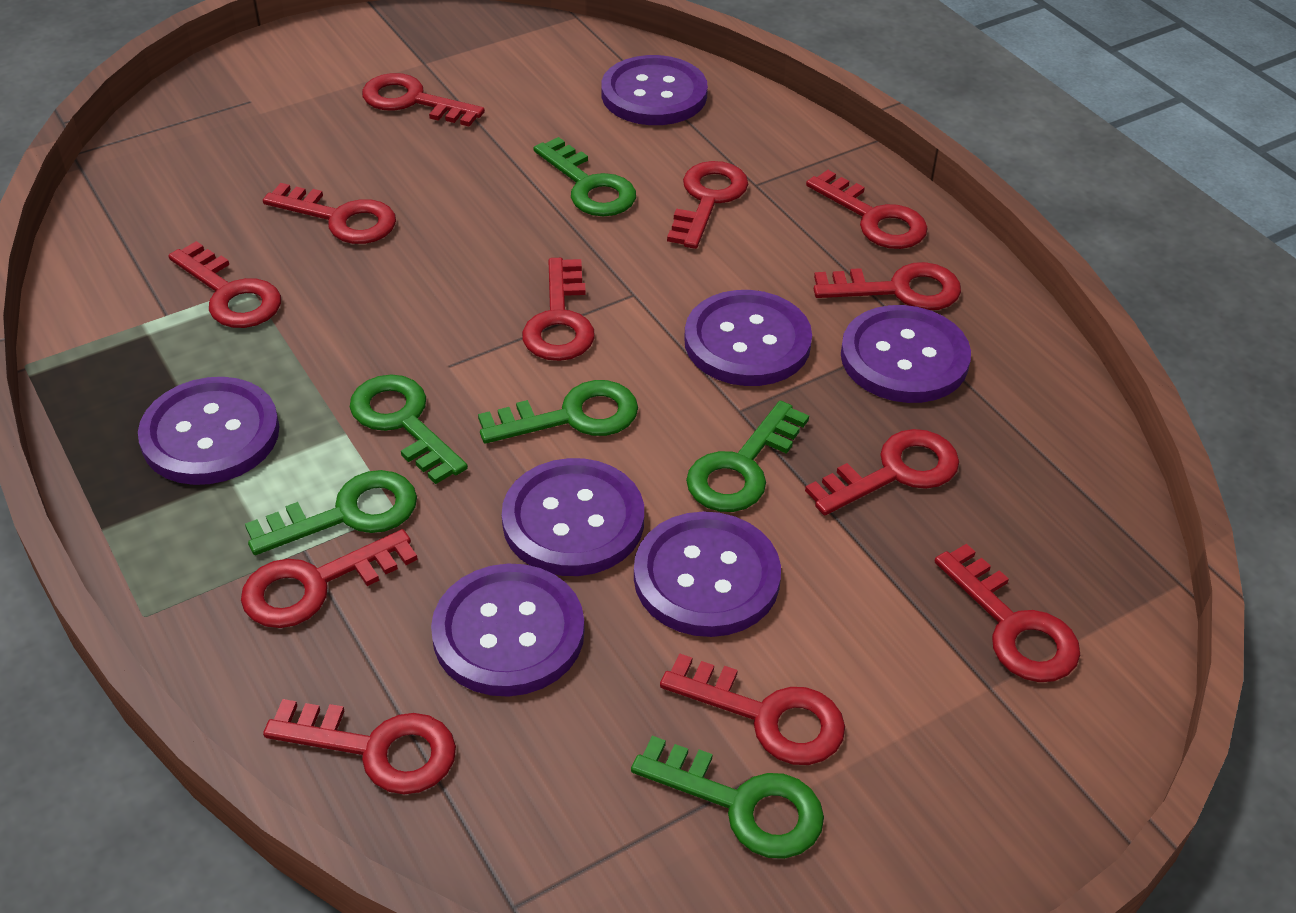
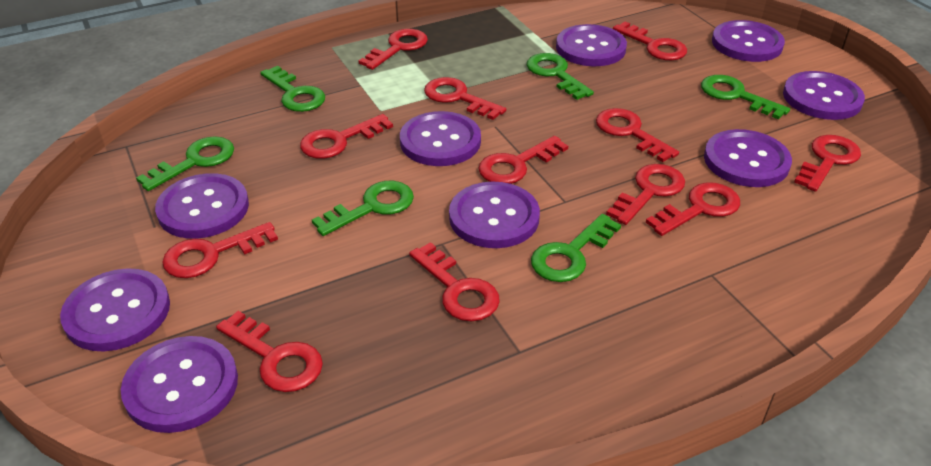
purple button: 7 -> 9

